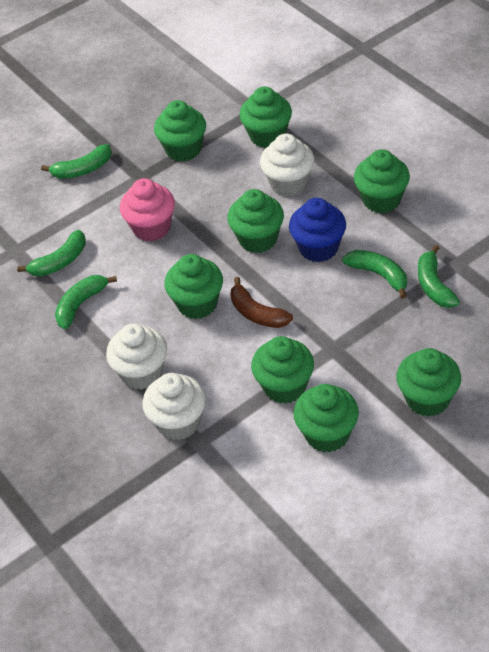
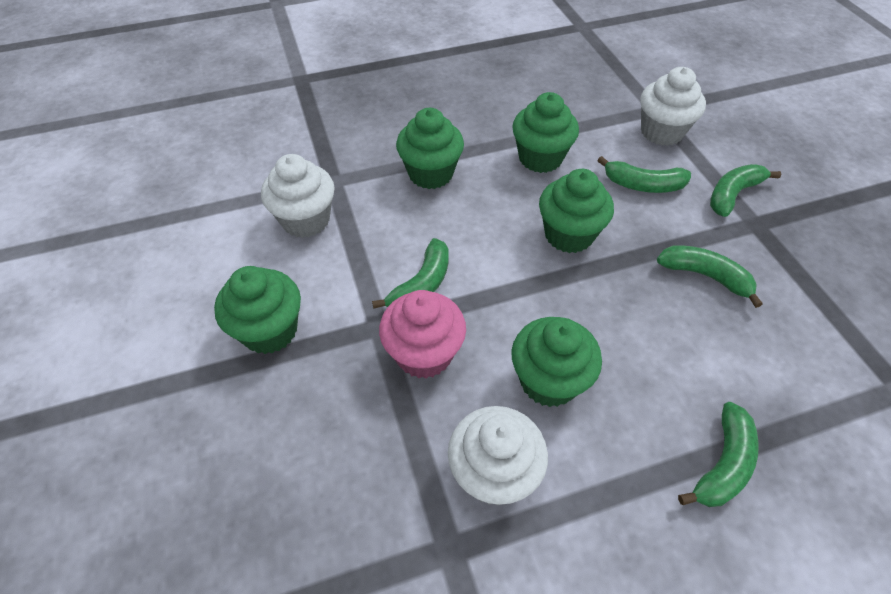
blue cupcake: 1 -> 0
brown banana: 1 -> 0
green cupcake: 8 -> 5

